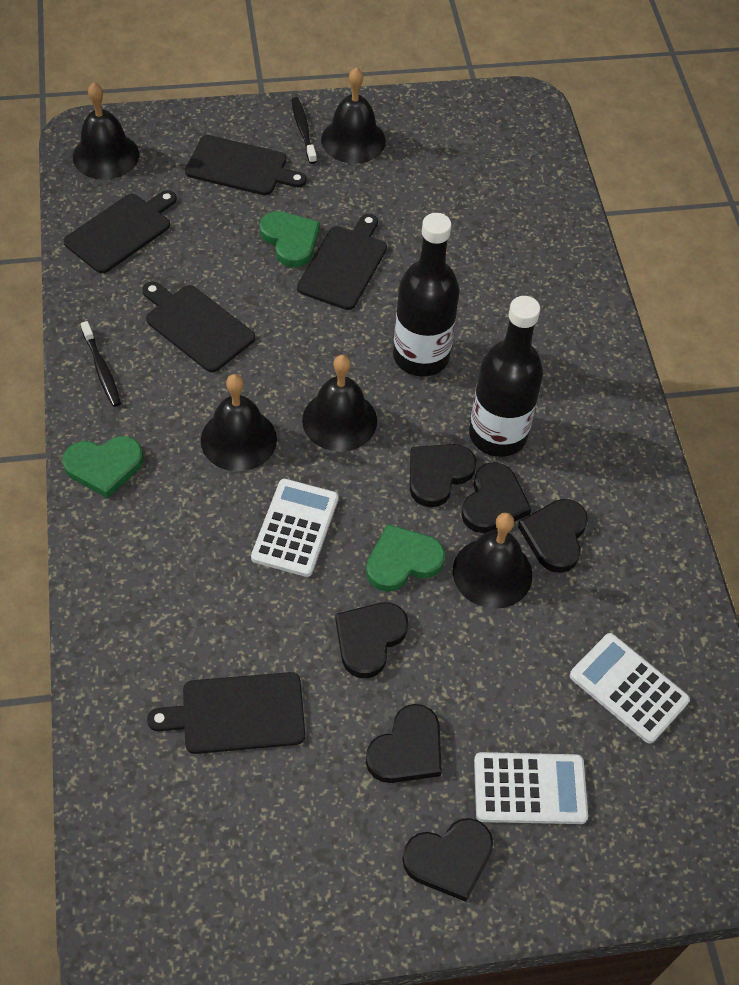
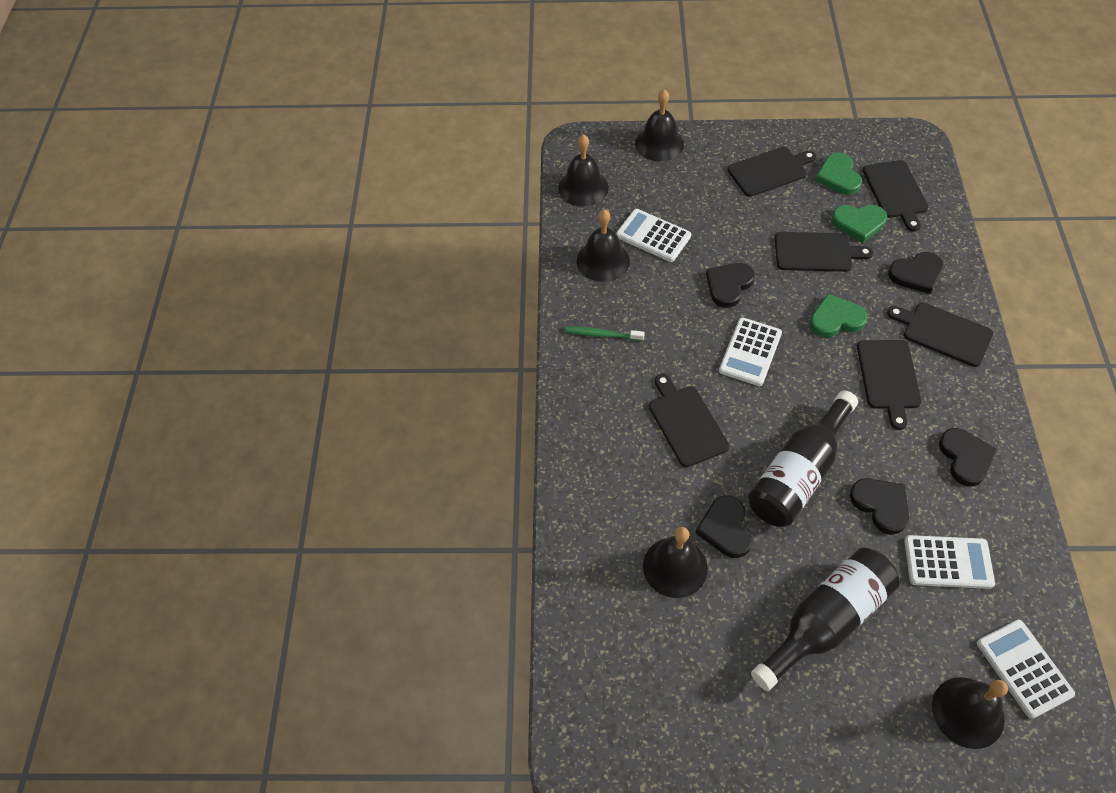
black cutting board: 5 -> 6
black heart: 6 -> 5
black toothbrush: 2 -> 0
green toothbrush: 0 -> 1
white calculator: 3 -> 4

